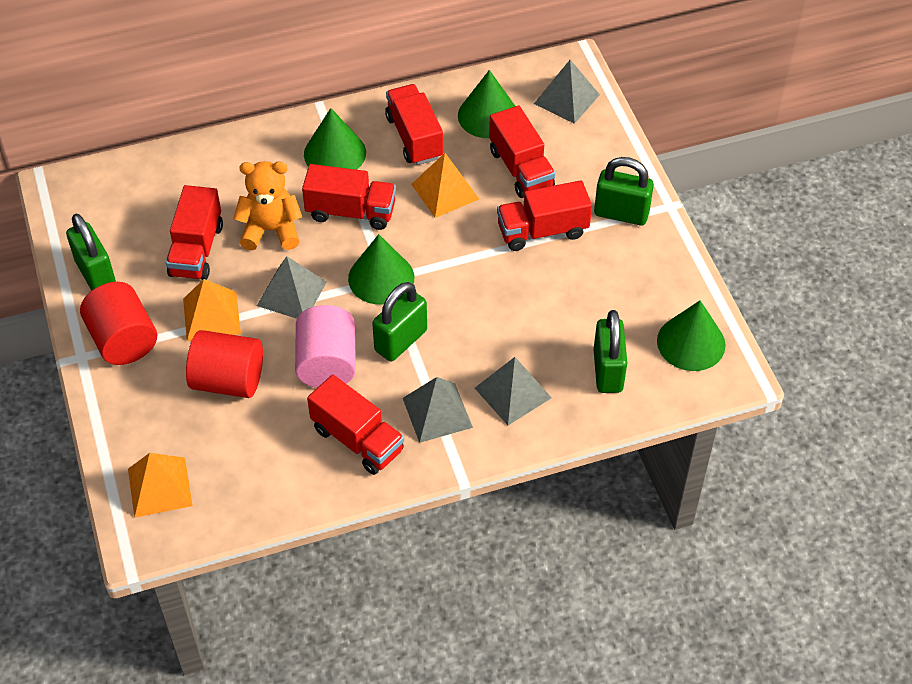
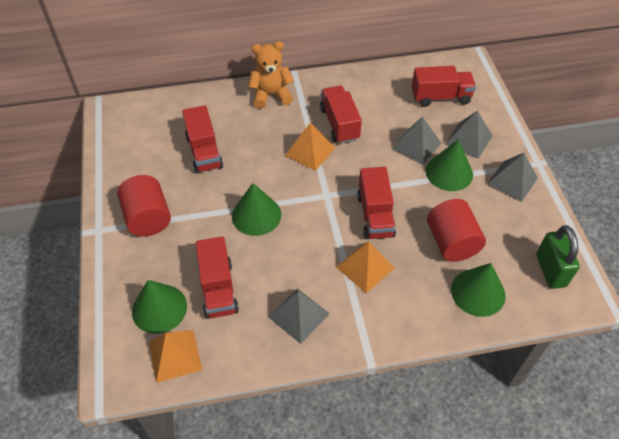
green padlock: 4 -> 1
pink cylinder: 1 -> 0
red truck: 6 -> 5

